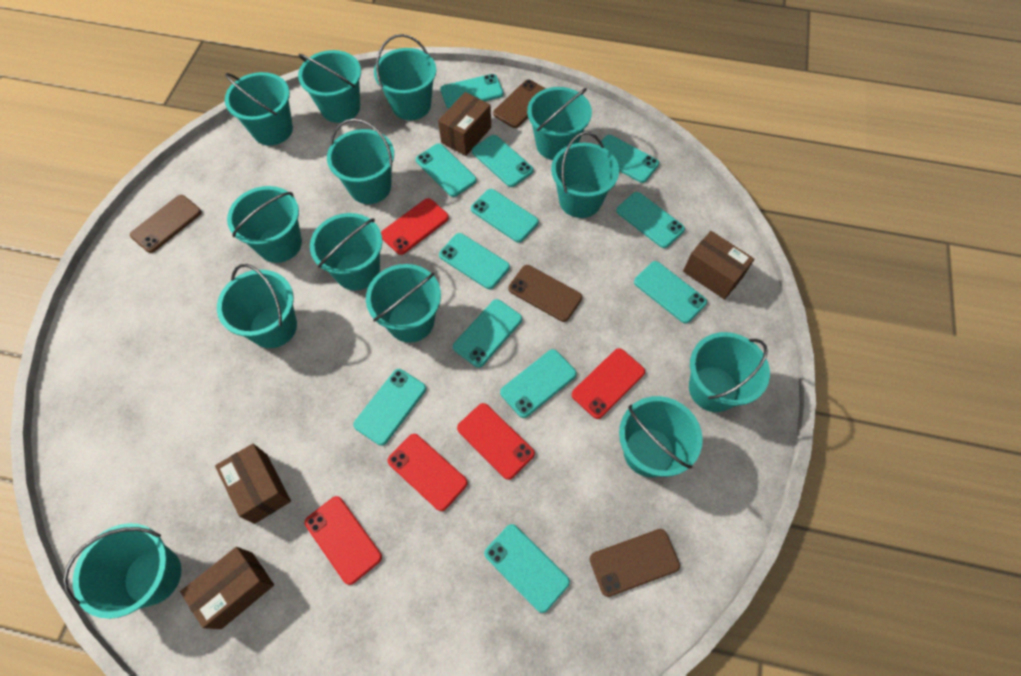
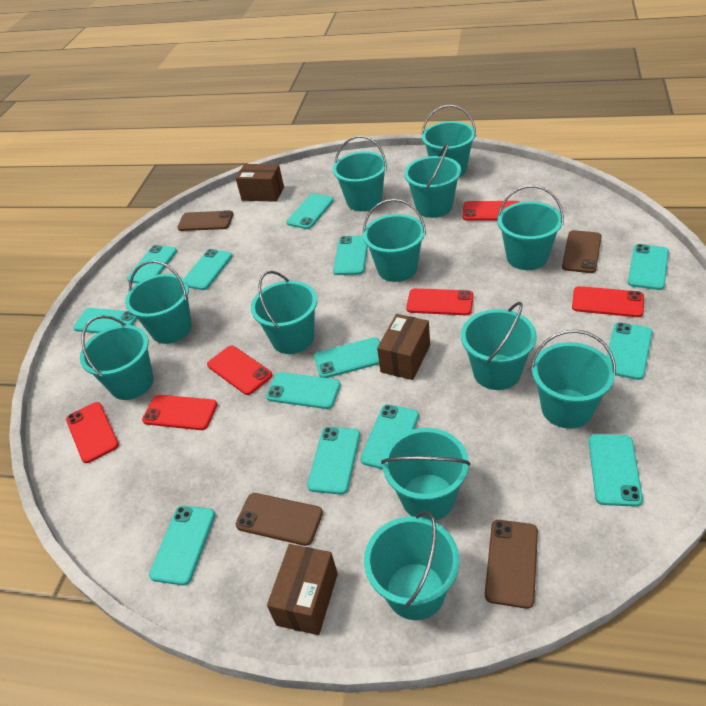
brown box: 4 -> 3
red phone: 5 -> 6
turquoise bucket: 13 -> 12
turquoise phone: 12 -> 13

